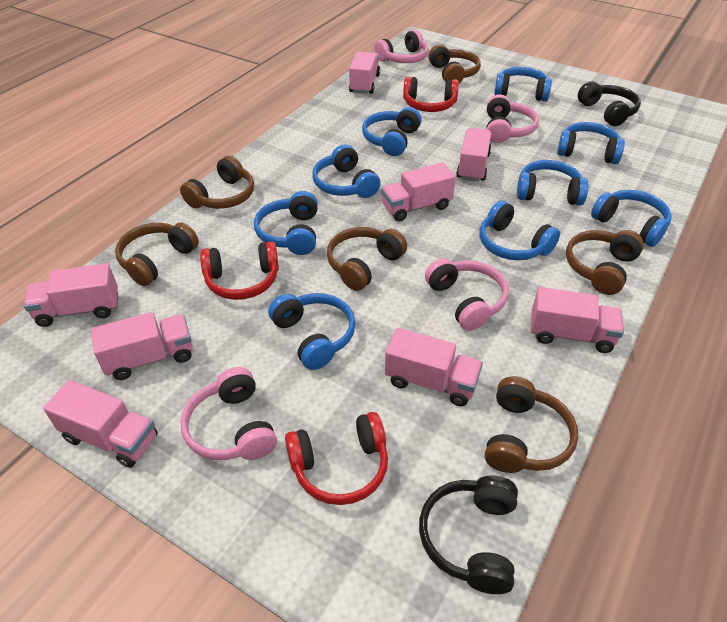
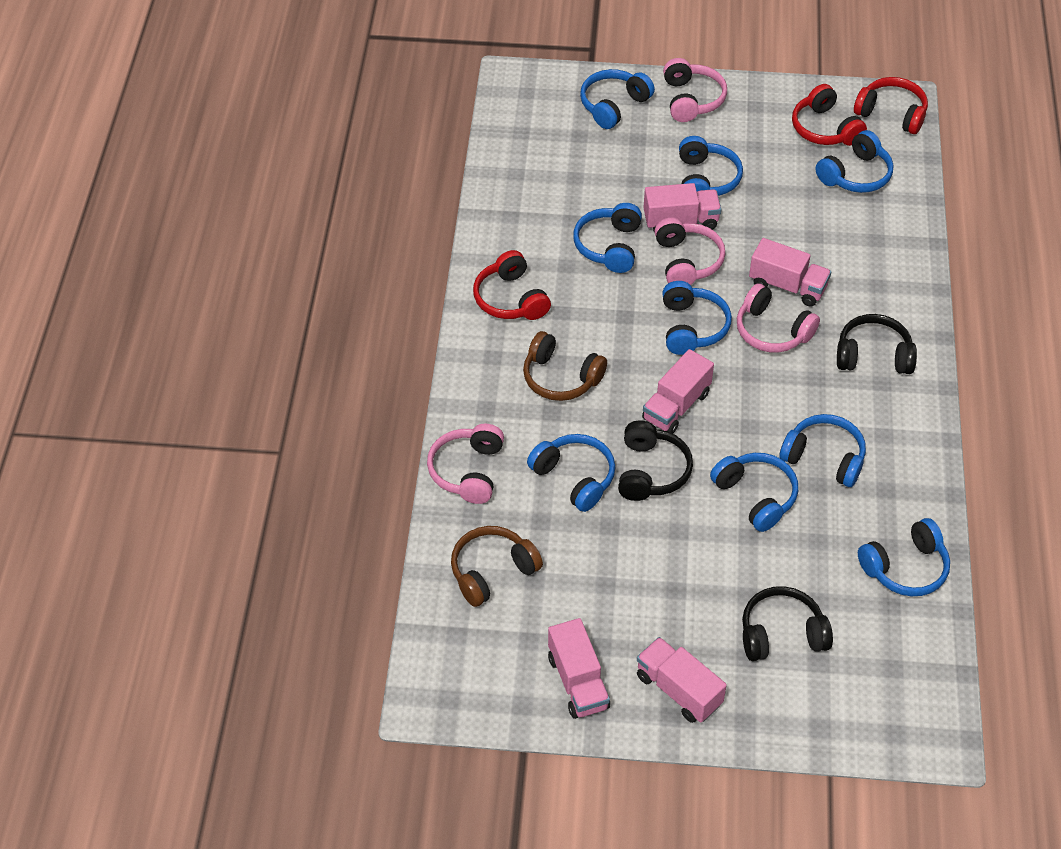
black headphones: 2 -> 3
brown headphones: 6 -> 2
pink truck: 8 -> 5

